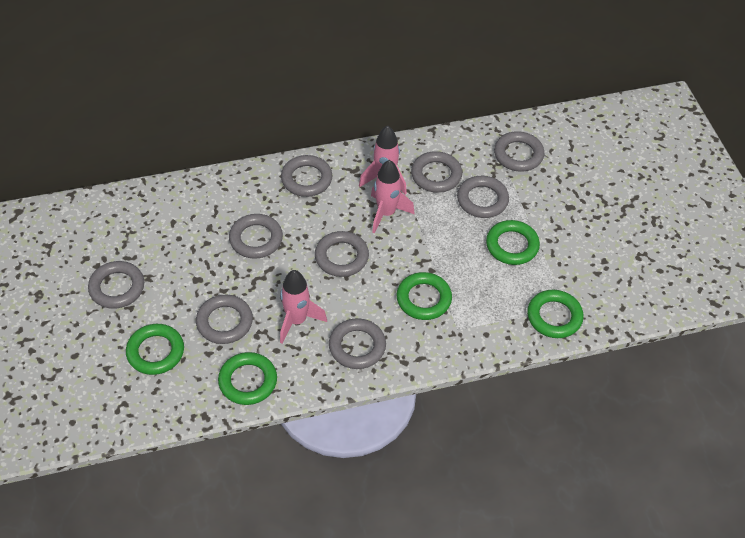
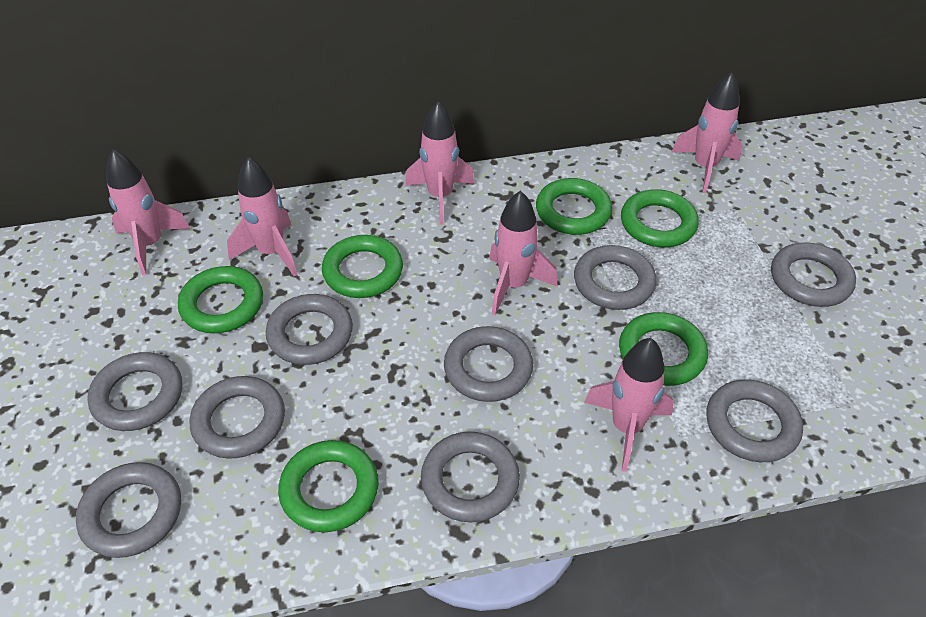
green ring: 5 -> 6
pink rocket: 3 -> 6

